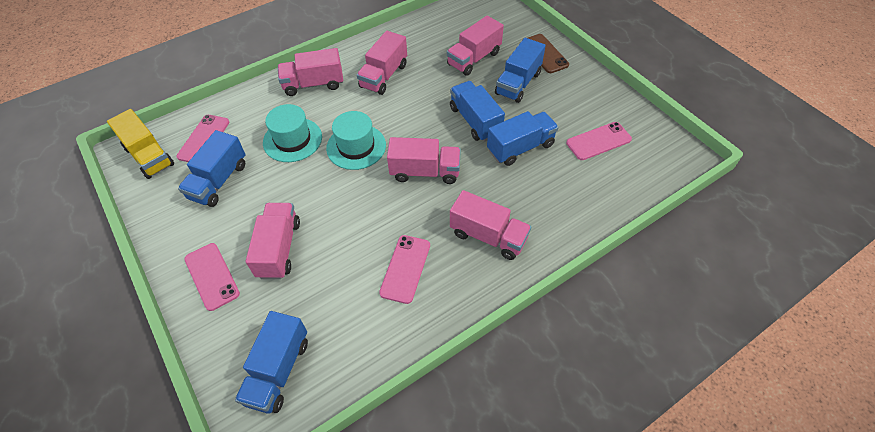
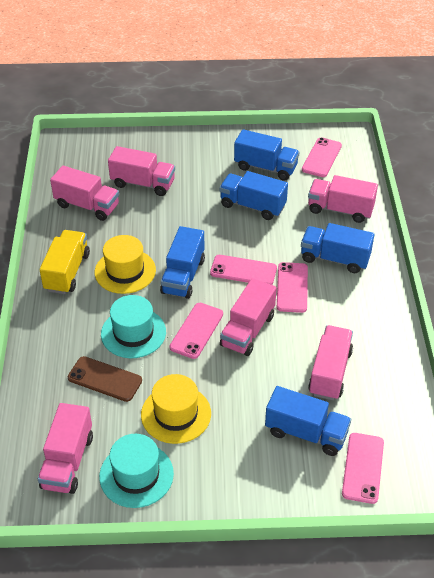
pink phone: 4 -> 5
yellow hat: 0 -> 2

